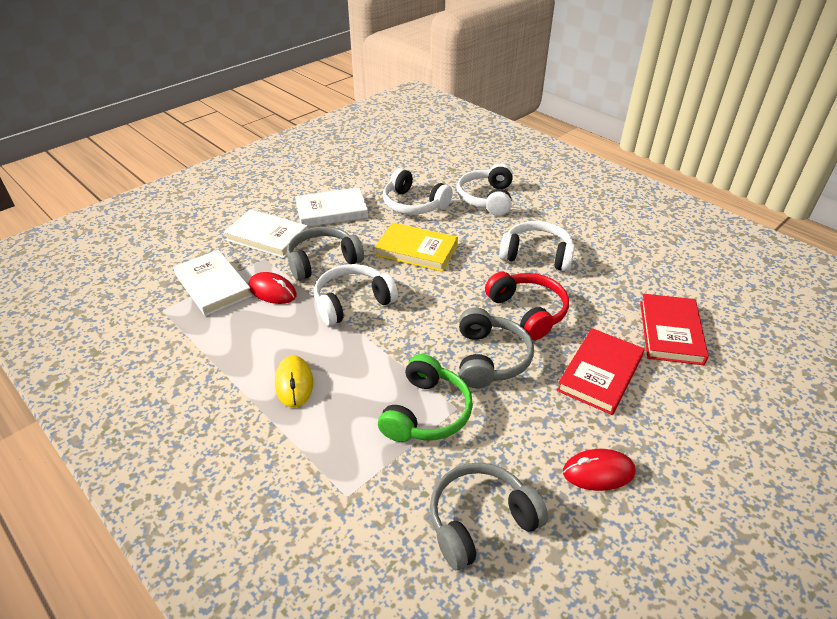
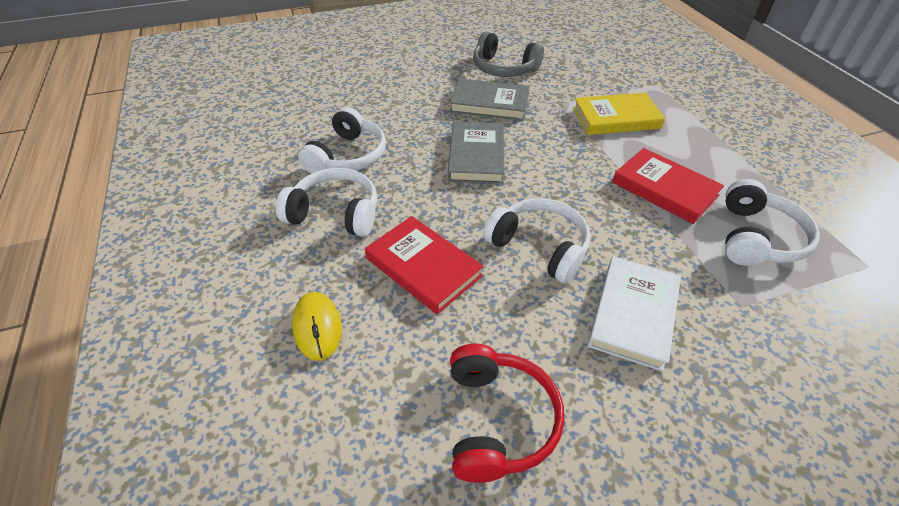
green headphones: 1 -> 0
grey book: 0 -> 2
grey headphones: 3 -> 1
red mouse: 2 -> 0
white book: 3 -> 1

